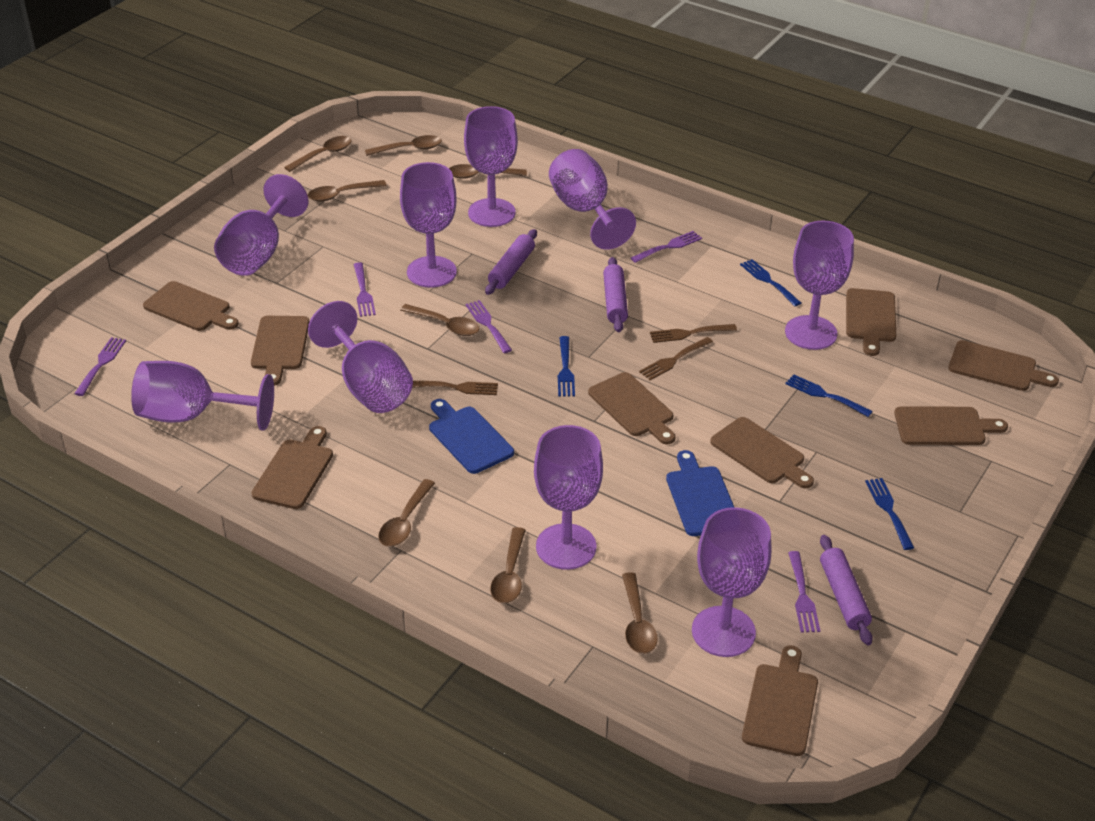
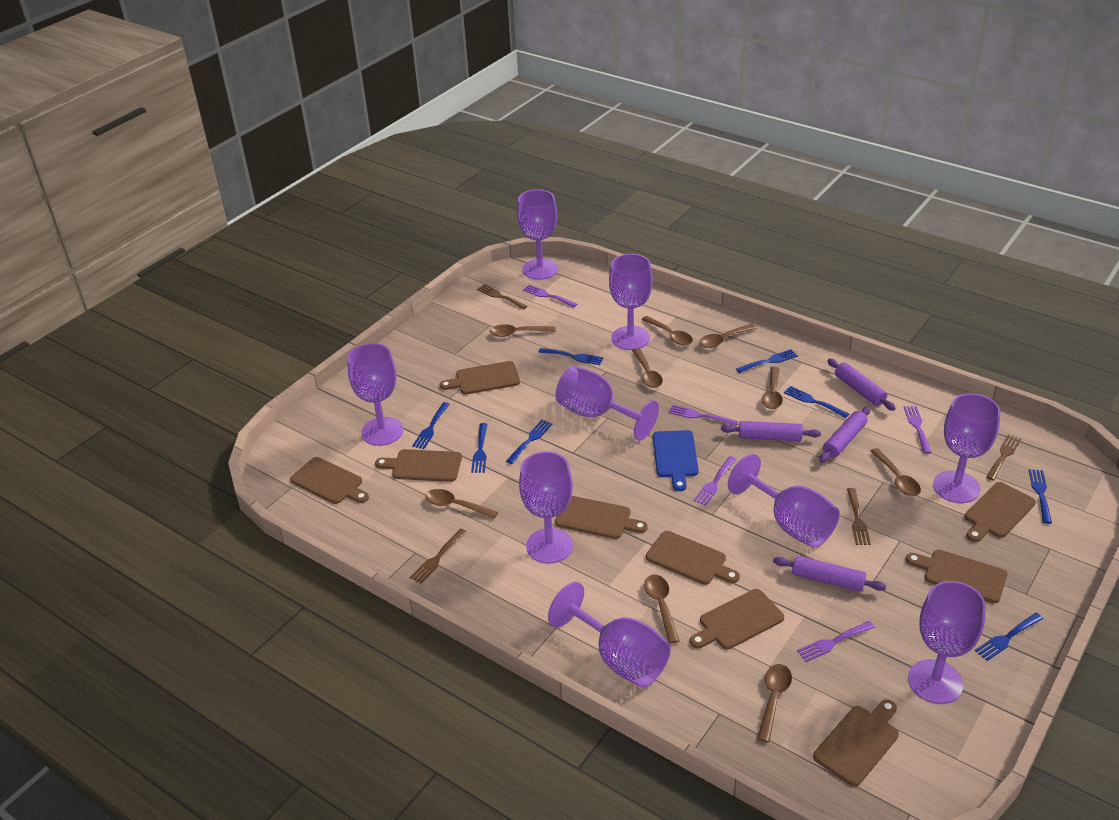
blue cutting board: 2 -> 1
blue fork: 4 -> 8
brown fork: 3 -> 4
brown spoon: 8 -> 9
purple rolling pin: 3 -> 4

